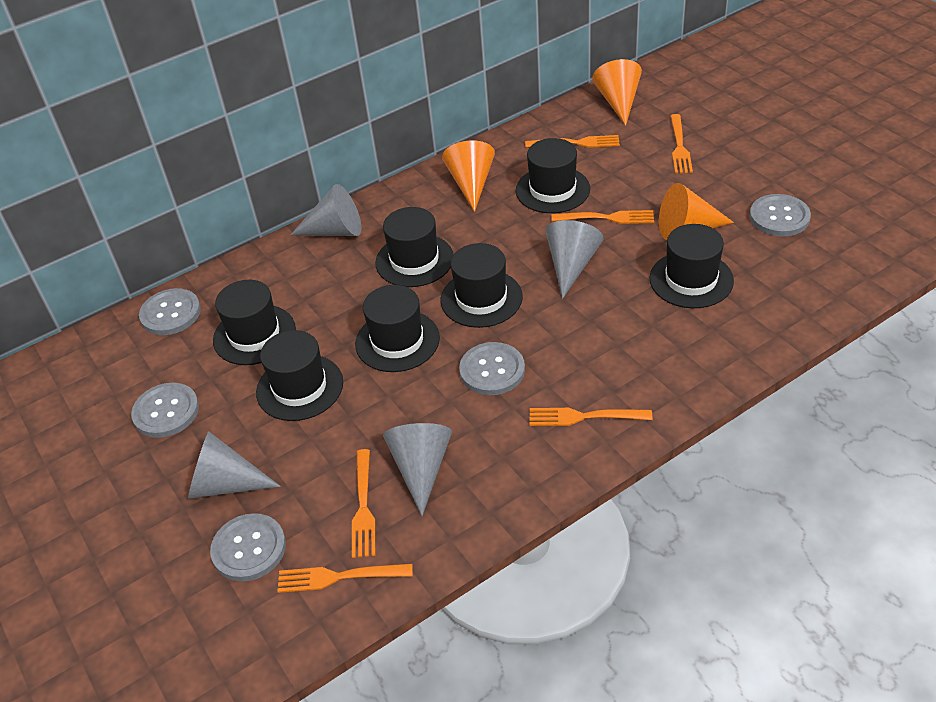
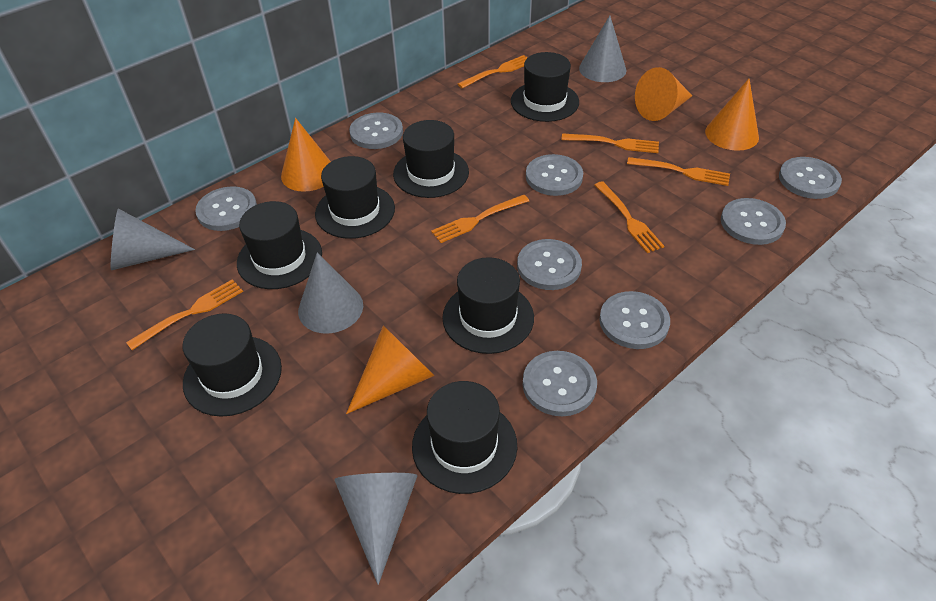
grey button: 5 -> 8
orange cone: 3 -> 4

